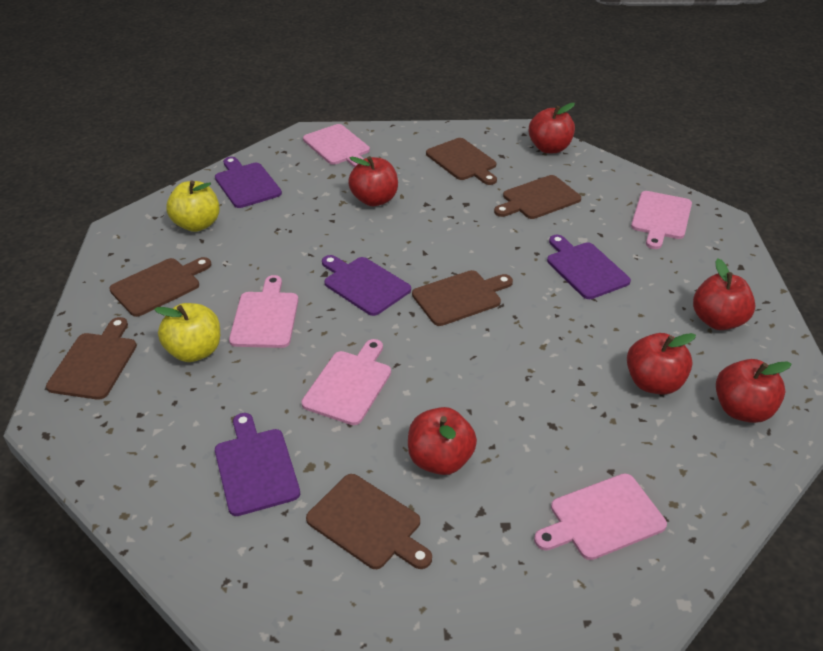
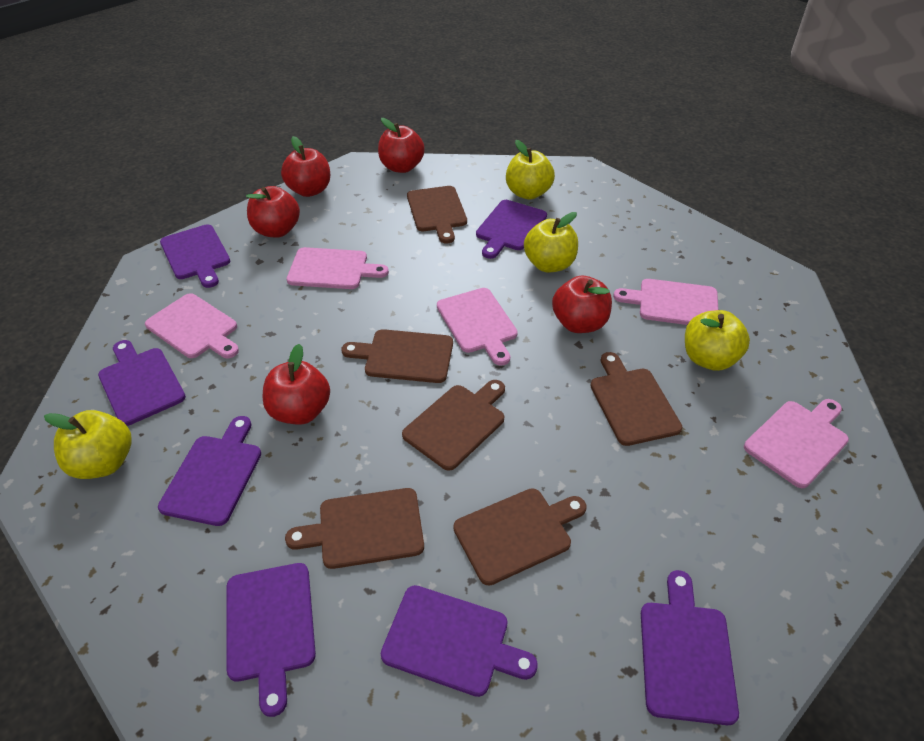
purple cutting board: 4 -> 7
red apple: 6 -> 5
yellow apple: 2 -> 4

